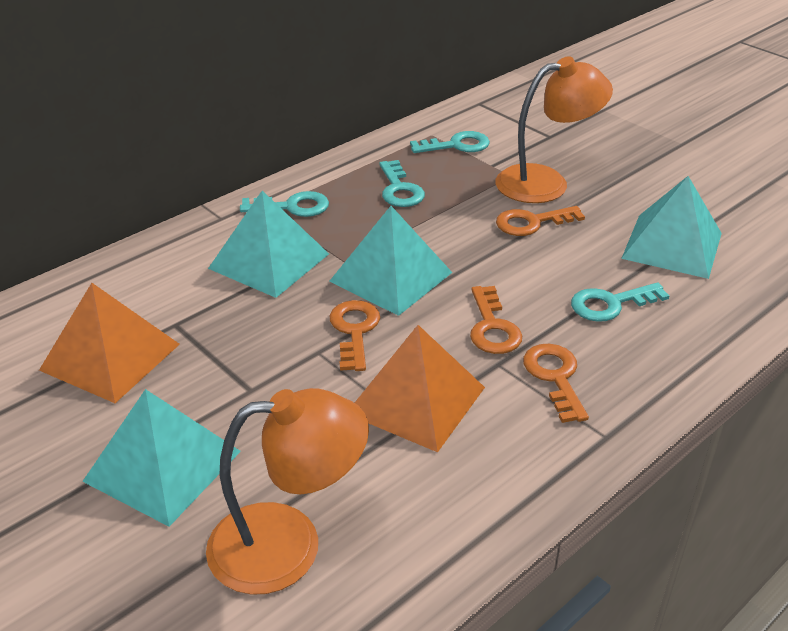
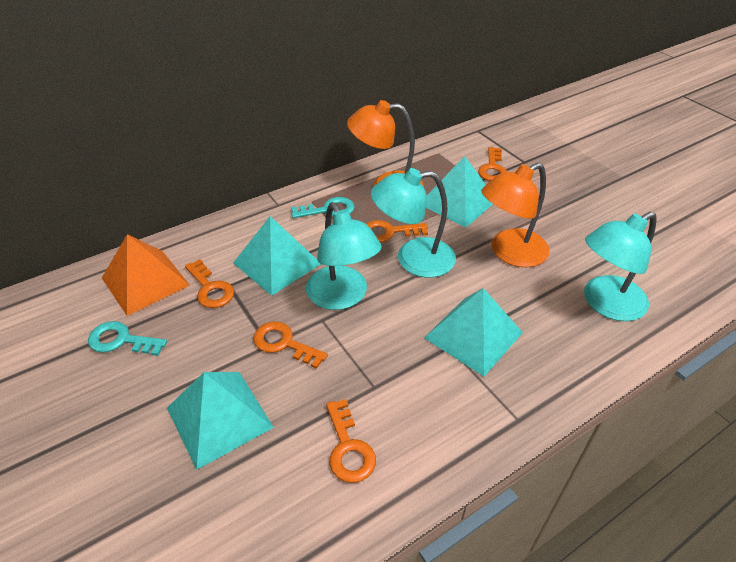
orange key: 4 -> 5
orange pyramid: 2 -> 1
turquoise key: 4 -> 2
turquoise lamp: 0 -> 3

